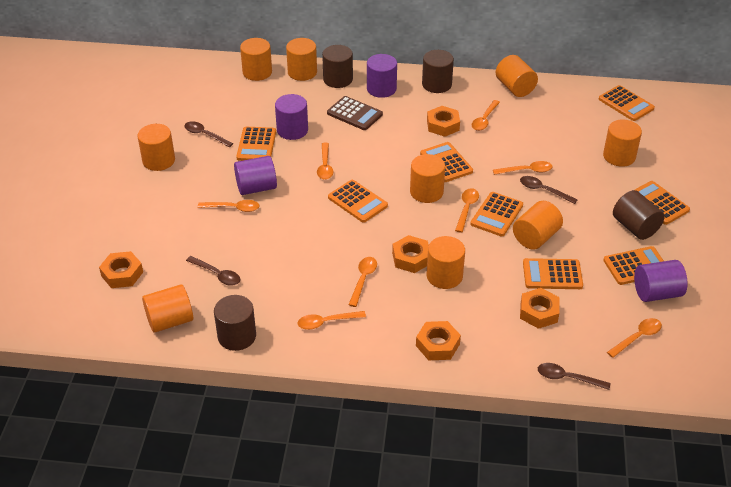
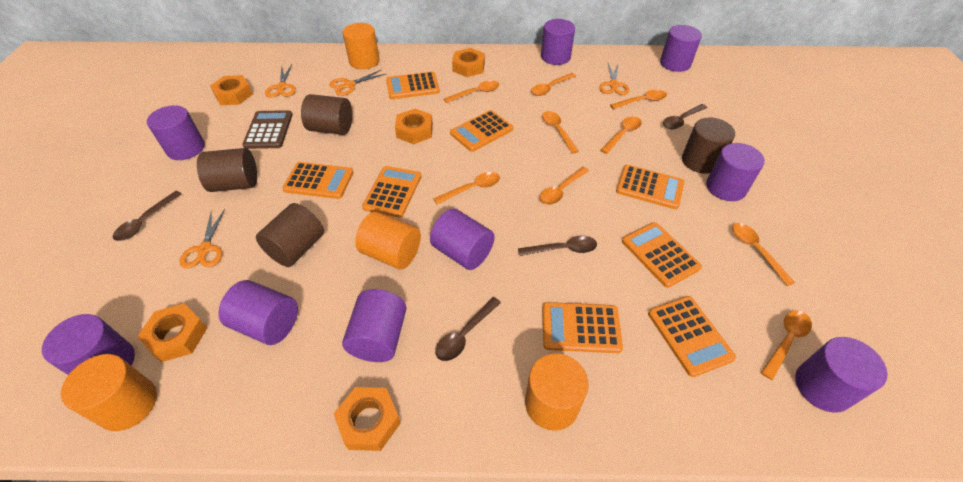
orange cylinder: 9 -> 4
orange scissors: 0 -> 4
orange spoon: 8 -> 9
purple cylinder: 4 -> 9

